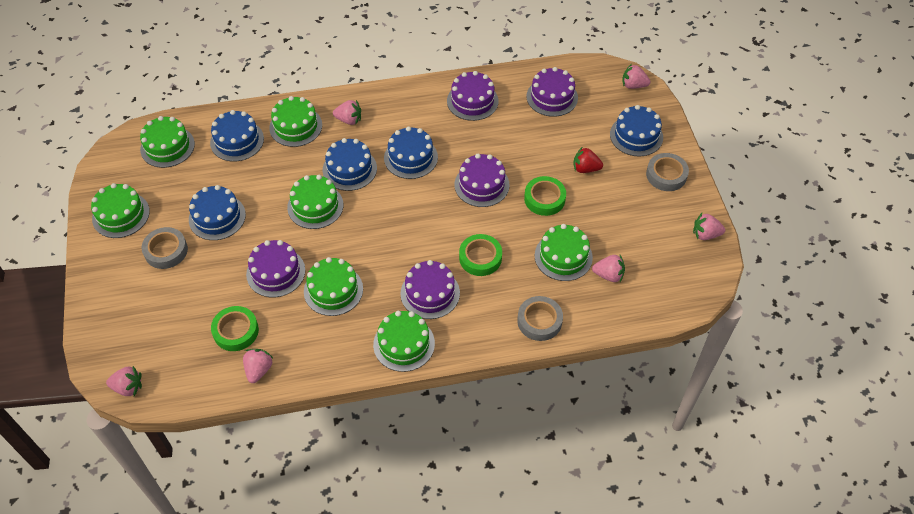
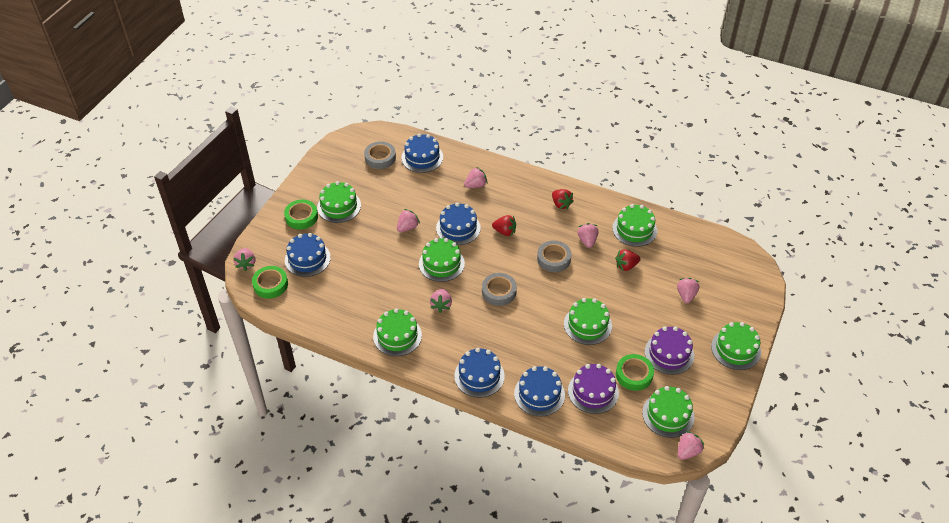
pink strawberry: 6 -> 7
purple cake: 5 -> 2
red strawberry: 1 -> 3

